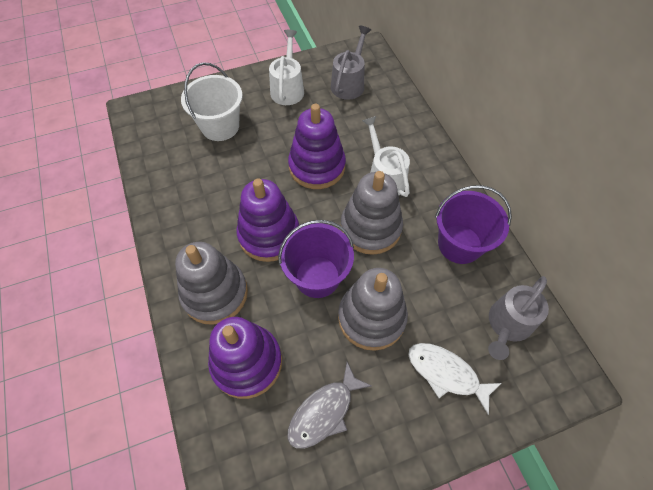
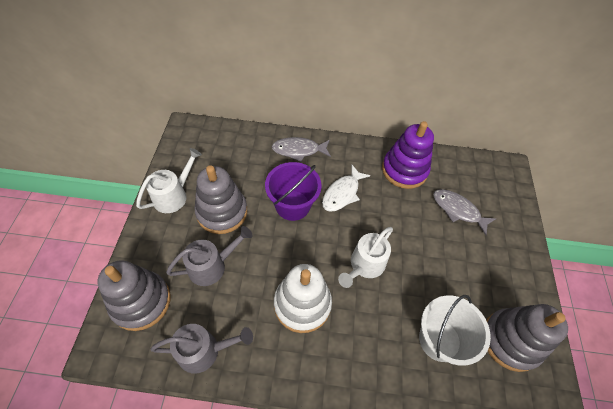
grey fish: 1 -> 2
purple bucket: 2 -> 1
purple stacking toy: 3 -> 1
white stacking toy: 0 -> 1

